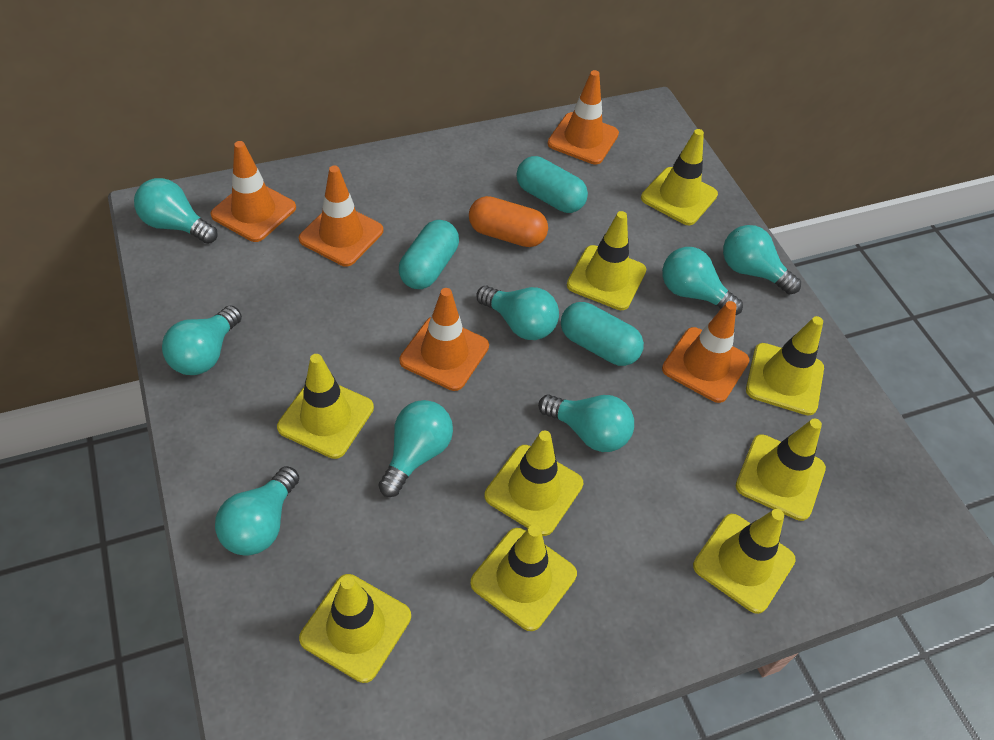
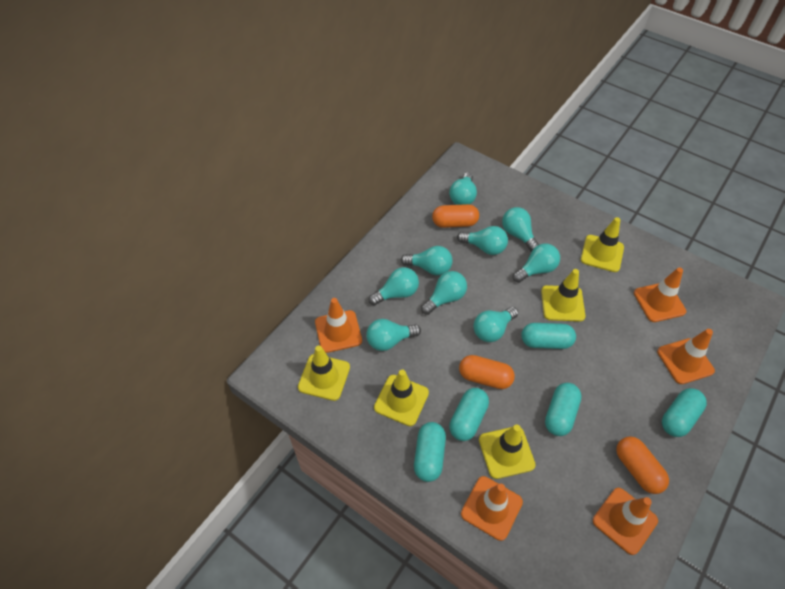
orange capsule: 1 -> 3
turquoise capsule: 3 -> 5
turquoise light bulb: 8 -> 9
yellow traffic cone: 9 -> 5

